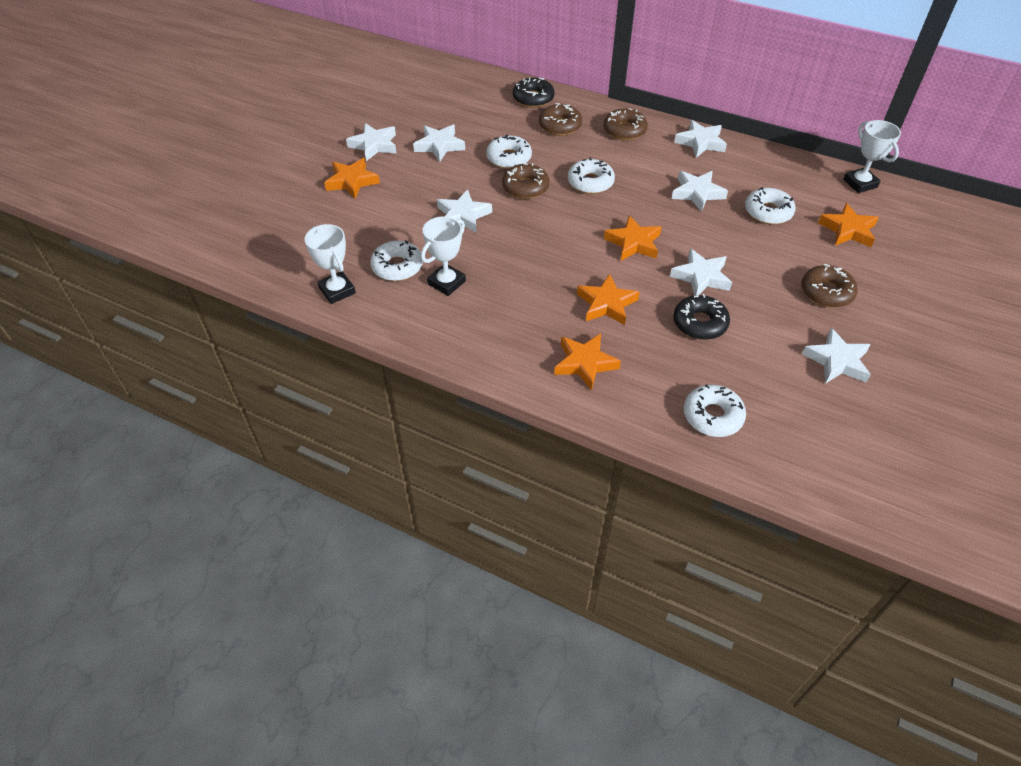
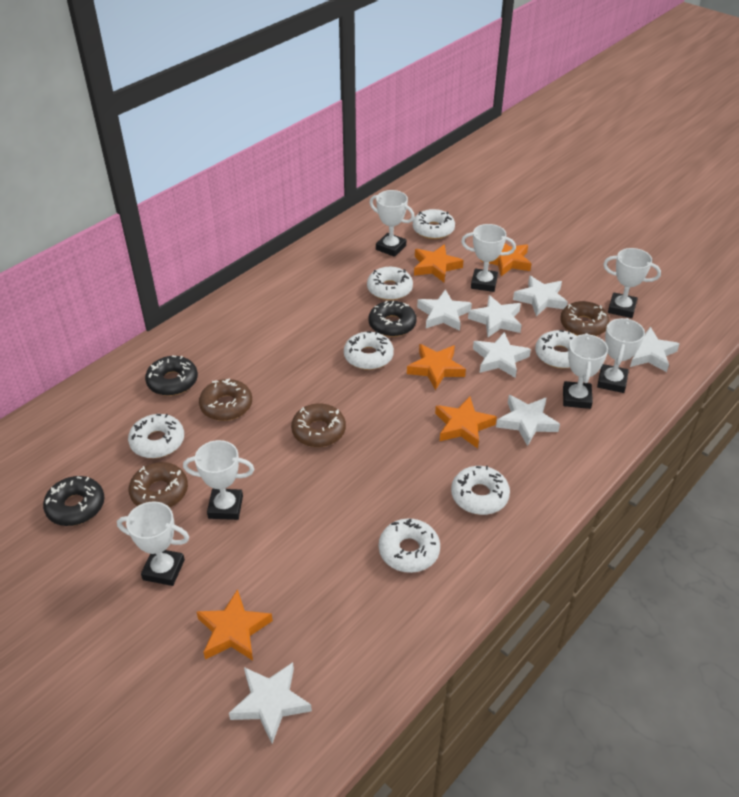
black donut: 2 -> 3
white donut: 5 -> 7
white trophy: 3 -> 7

